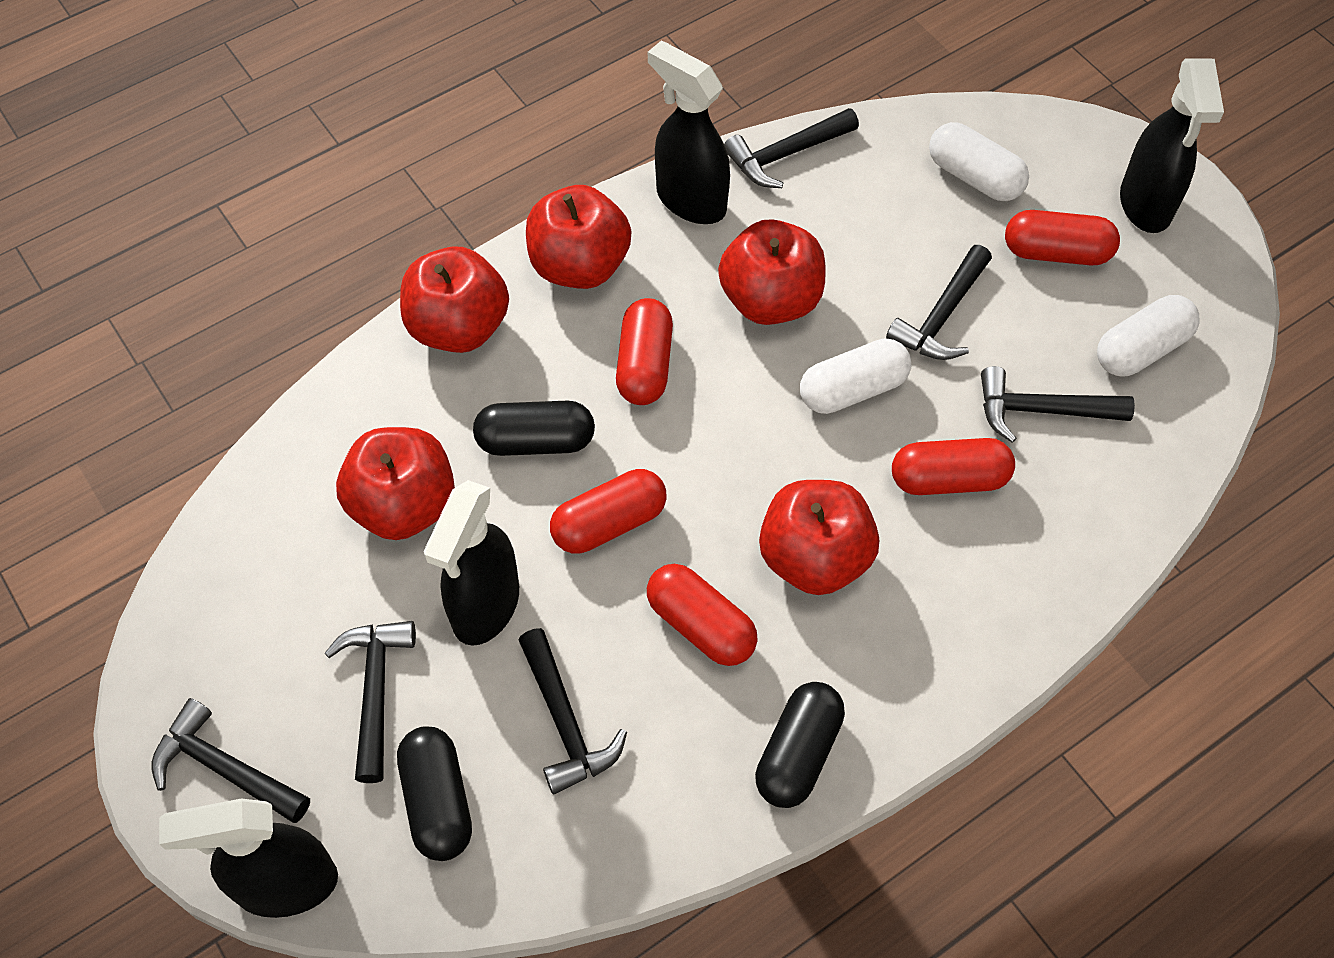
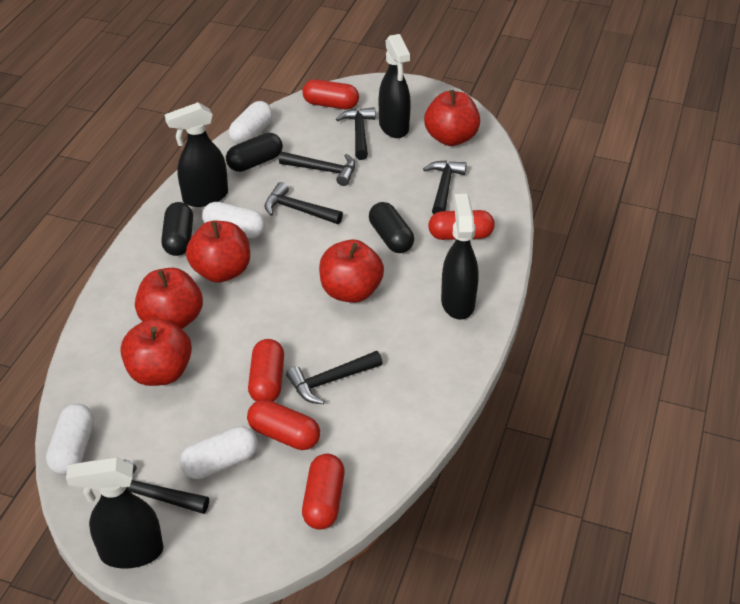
white capsule: 3 -> 4

